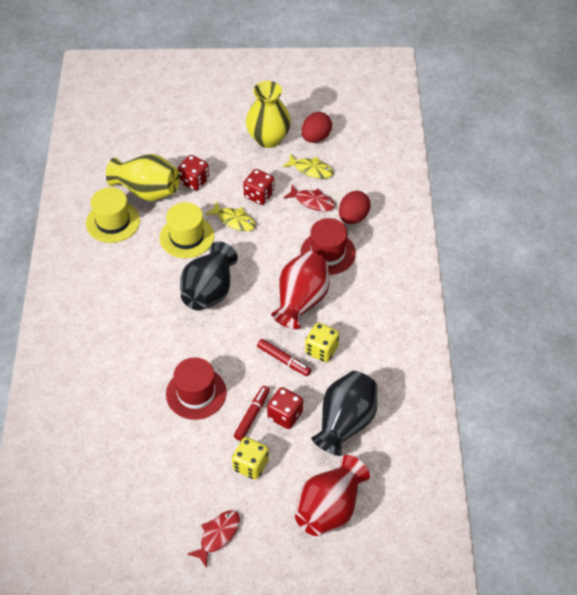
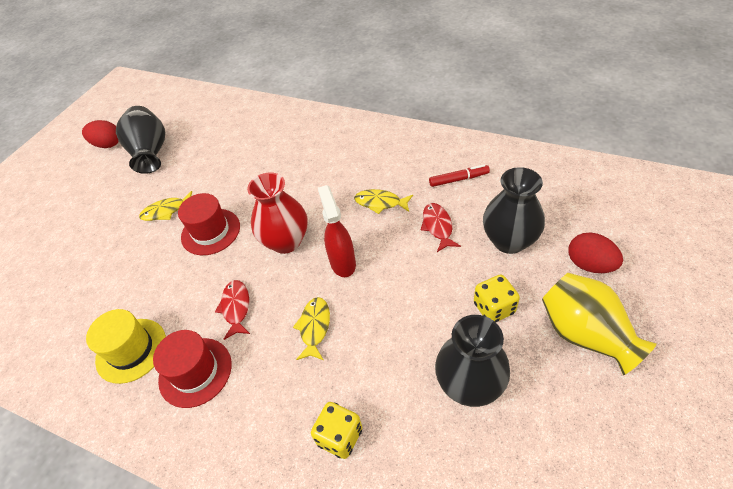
black vase: 2 -> 3
red dice: 3 -> 0
red marker: 2 -> 1
red spray bottle: 0 -> 1
red vase: 2 -> 1
yellow fish: 2 -> 3
yellow hat: 2 -> 1
yellow vase: 2 -> 1

